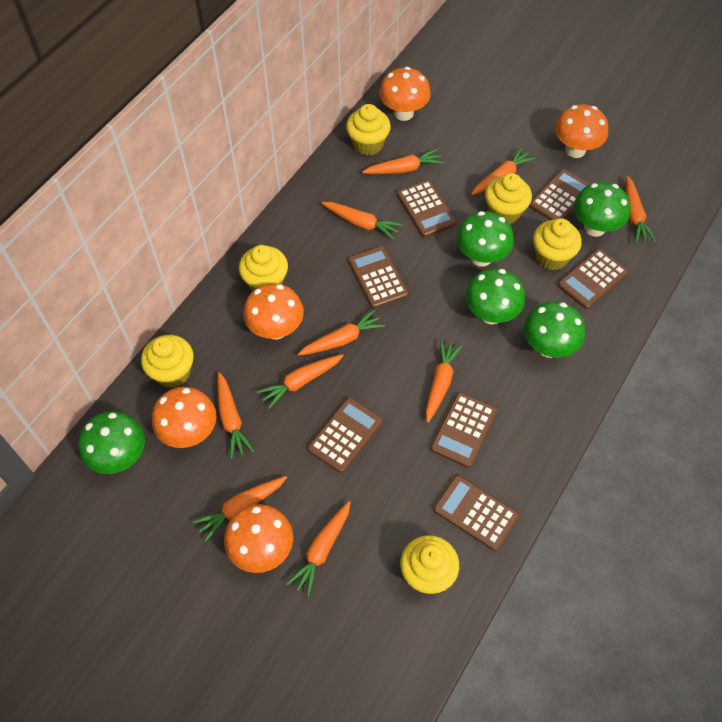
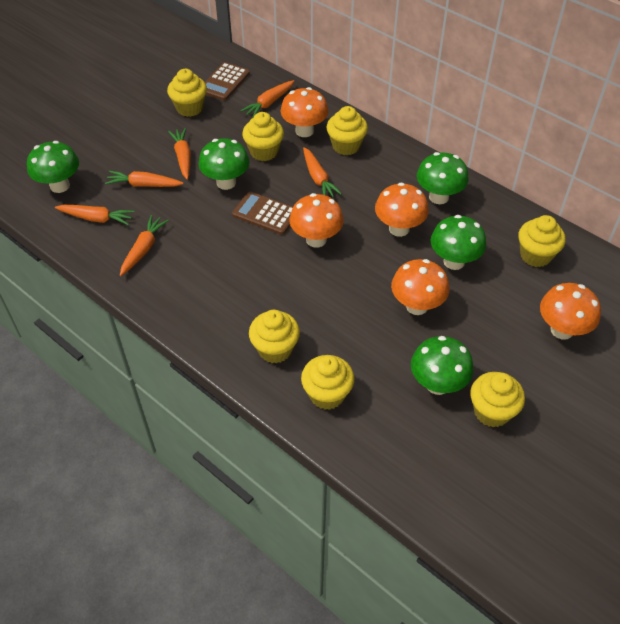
brown calculator: 7 -> 2
orange carrot: 10 -> 6
yellow cupcake: 6 -> 7

